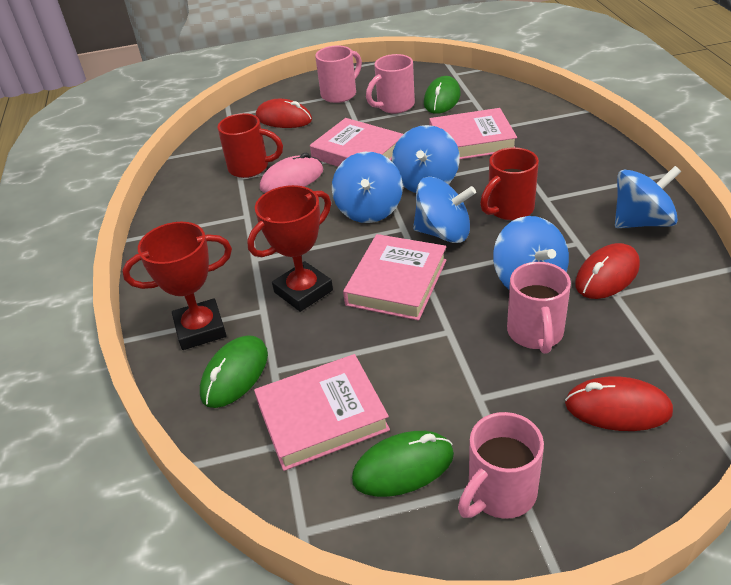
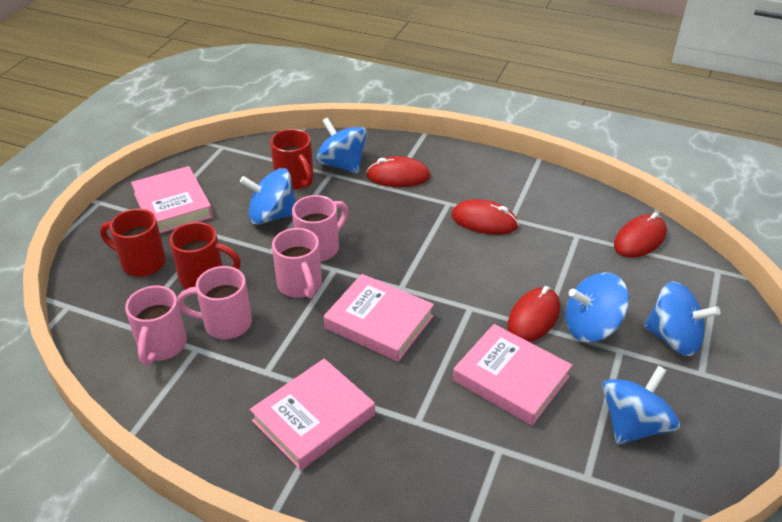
green mouse: 3 -> 0
pink mouse: 1 -> 0
red mouse: 3 -> 4
red mug: 2 -> 3
red trophy: 2 -> 0

